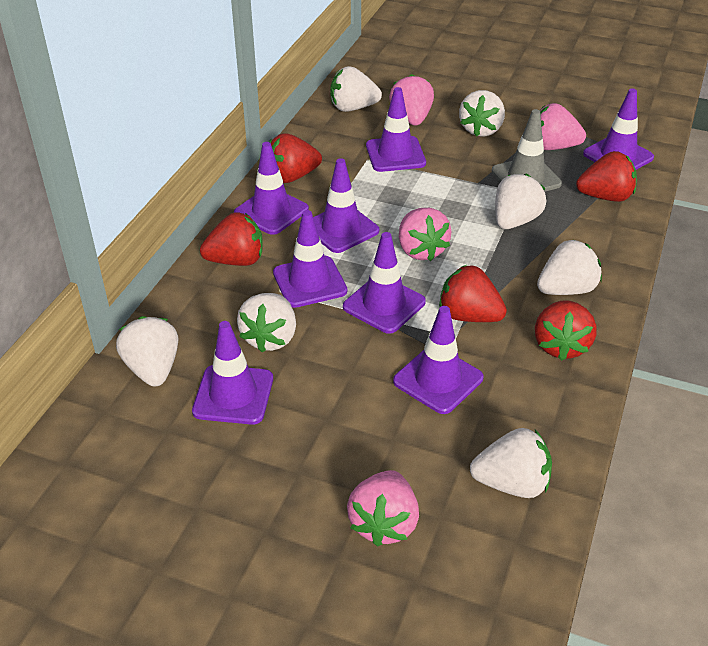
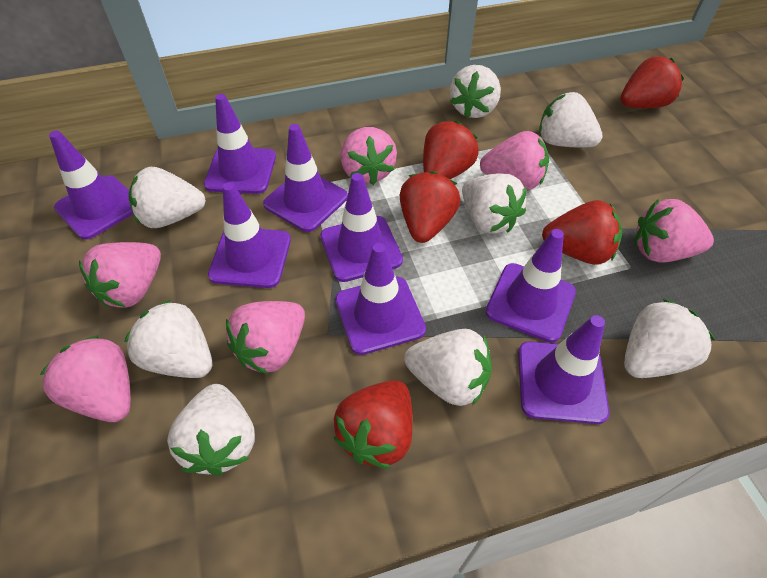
grey traffic cone: 1 -> 0
pink strawberry: 4 -> 6
white strawberry: 7 -> 8

